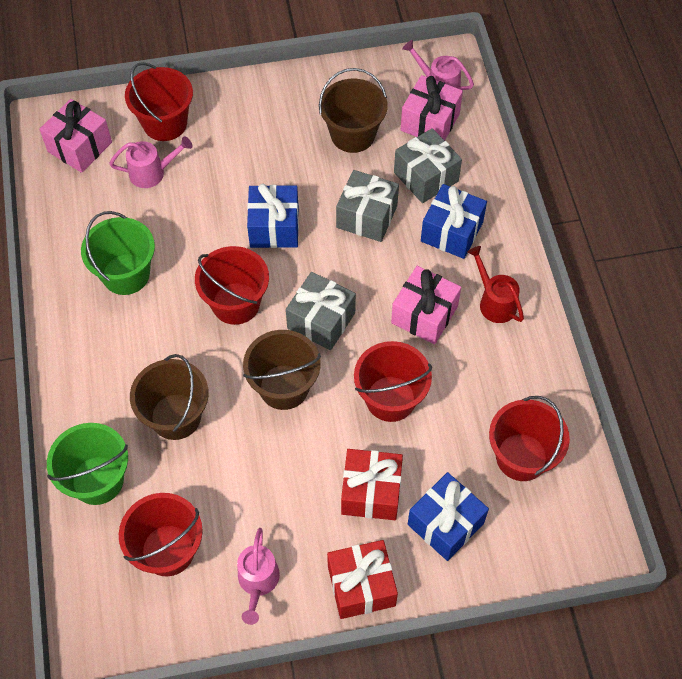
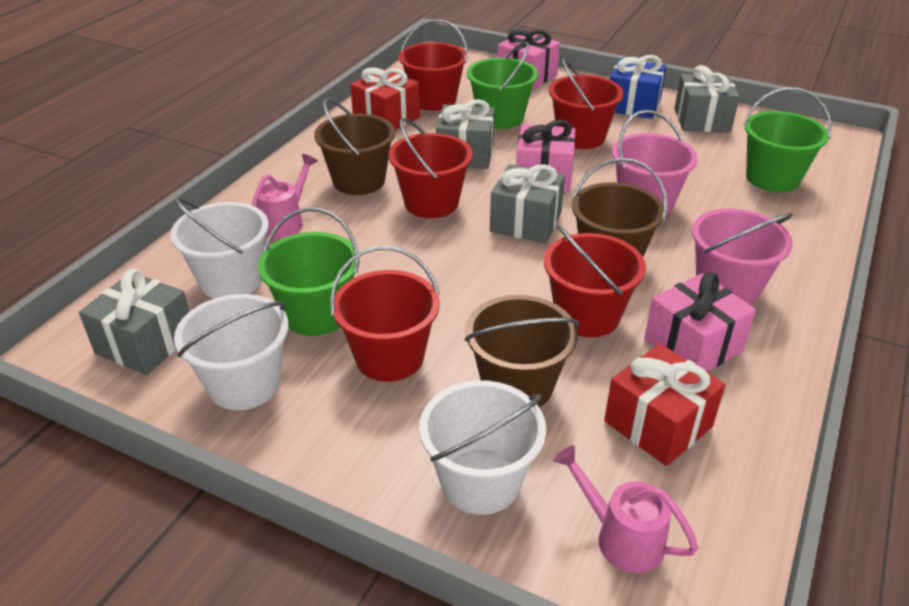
blue gift: 3 -> 1
green bucket: 2 -> 3
grey gift: 3 -> 4
pink bucket: 0 -> 2
pink watering can: 3 -> 2
red watering can: 1 -> 0
white bucket: 0 -> 3

